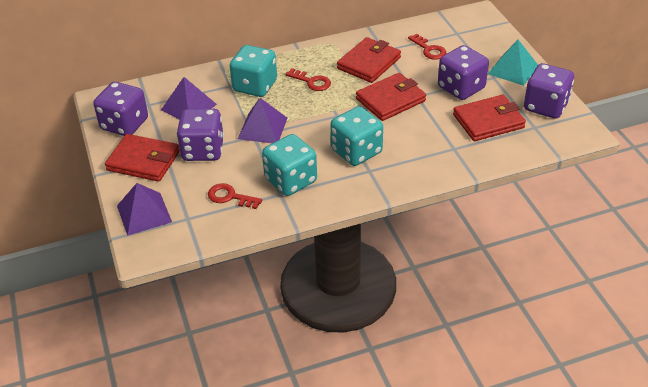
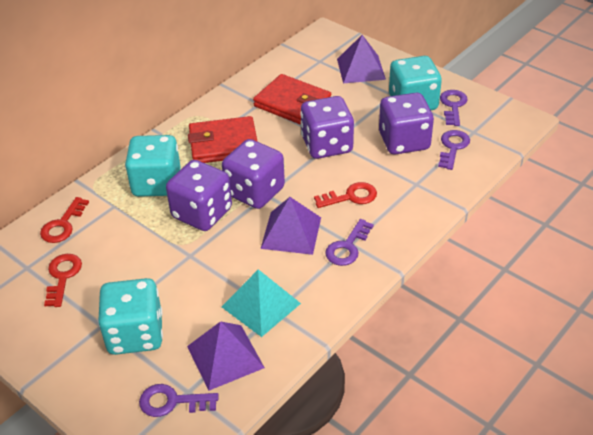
purple key: 0 -> 4
red wallet: 4 -> 2

